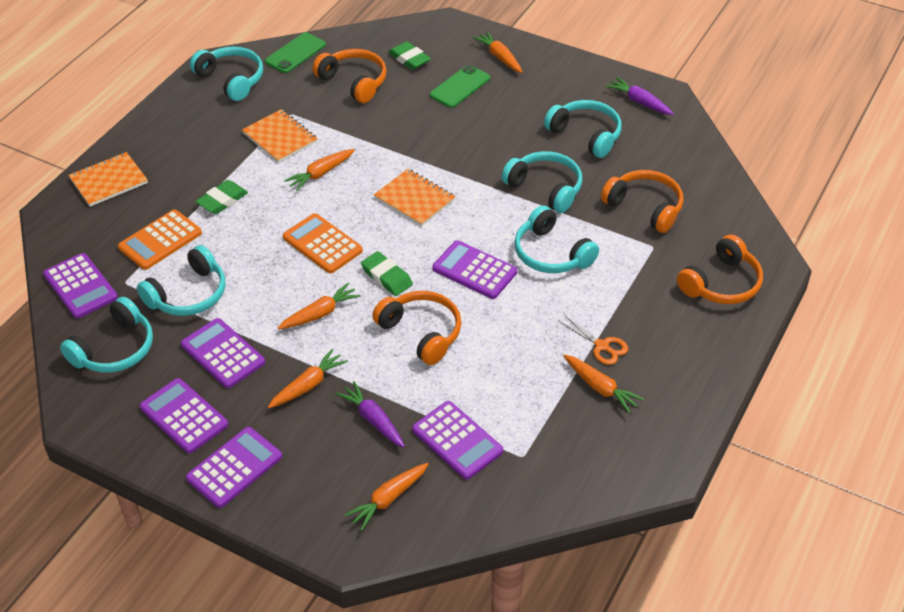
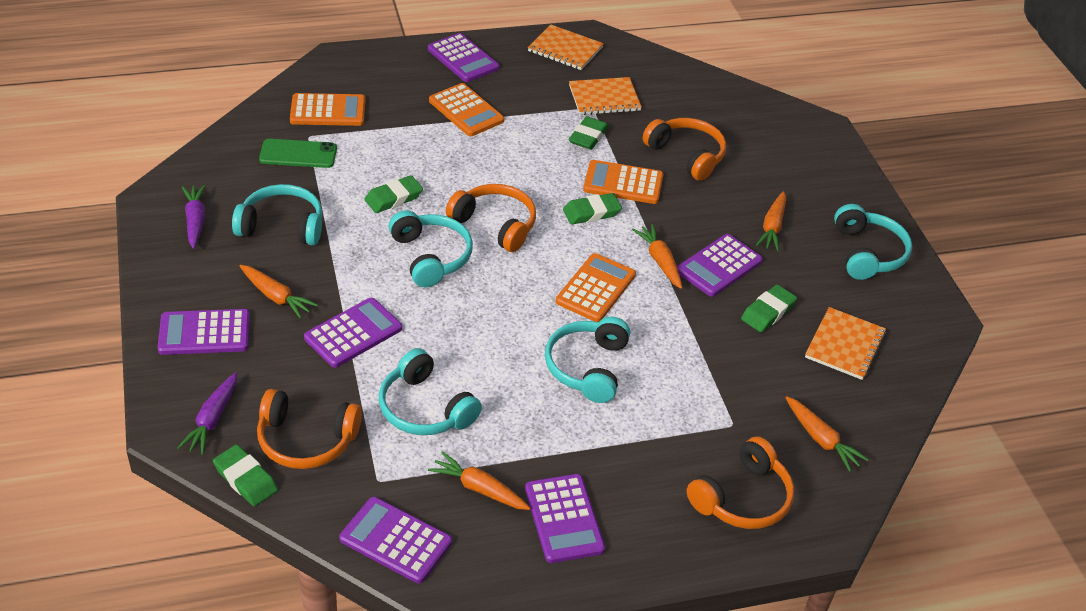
green eraser: 3 -> 5
green phone: 2 -> 1
orange calculator: 2 -> 4
orange carrot: 6 -> 5
orange scissors: 1 -> 0
turquoise headphones: 6 -> 5

